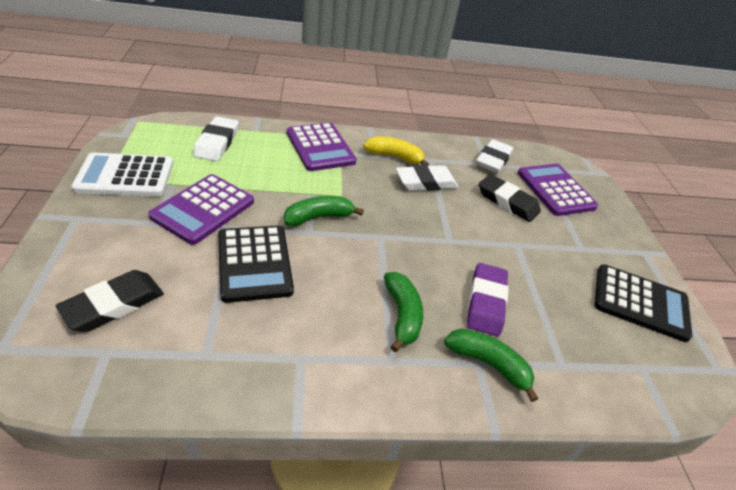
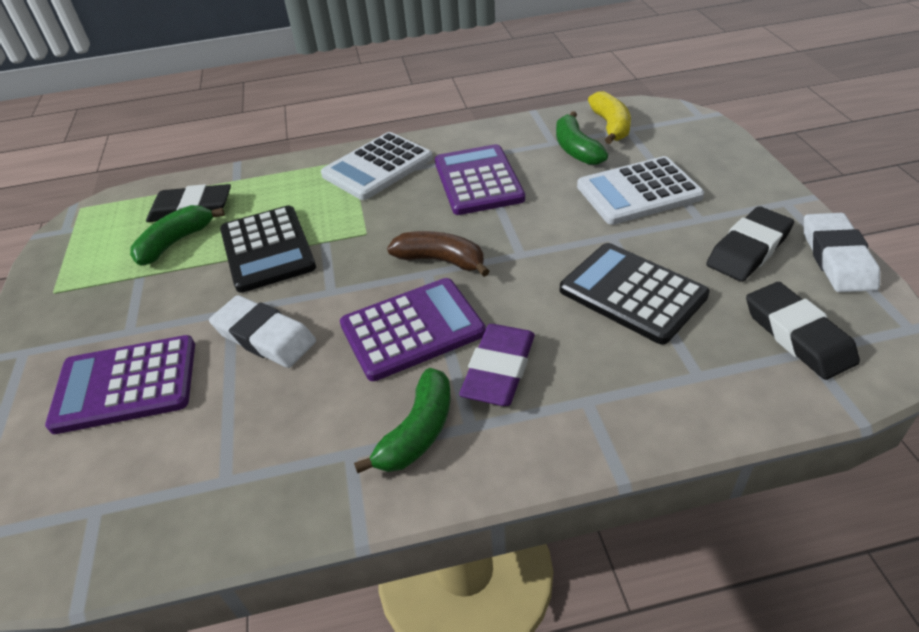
black eraser: 2 -> 3
brown banana: 0 -> 1
white calculator: 1 -> 2
white eraser: 3 -> 2

